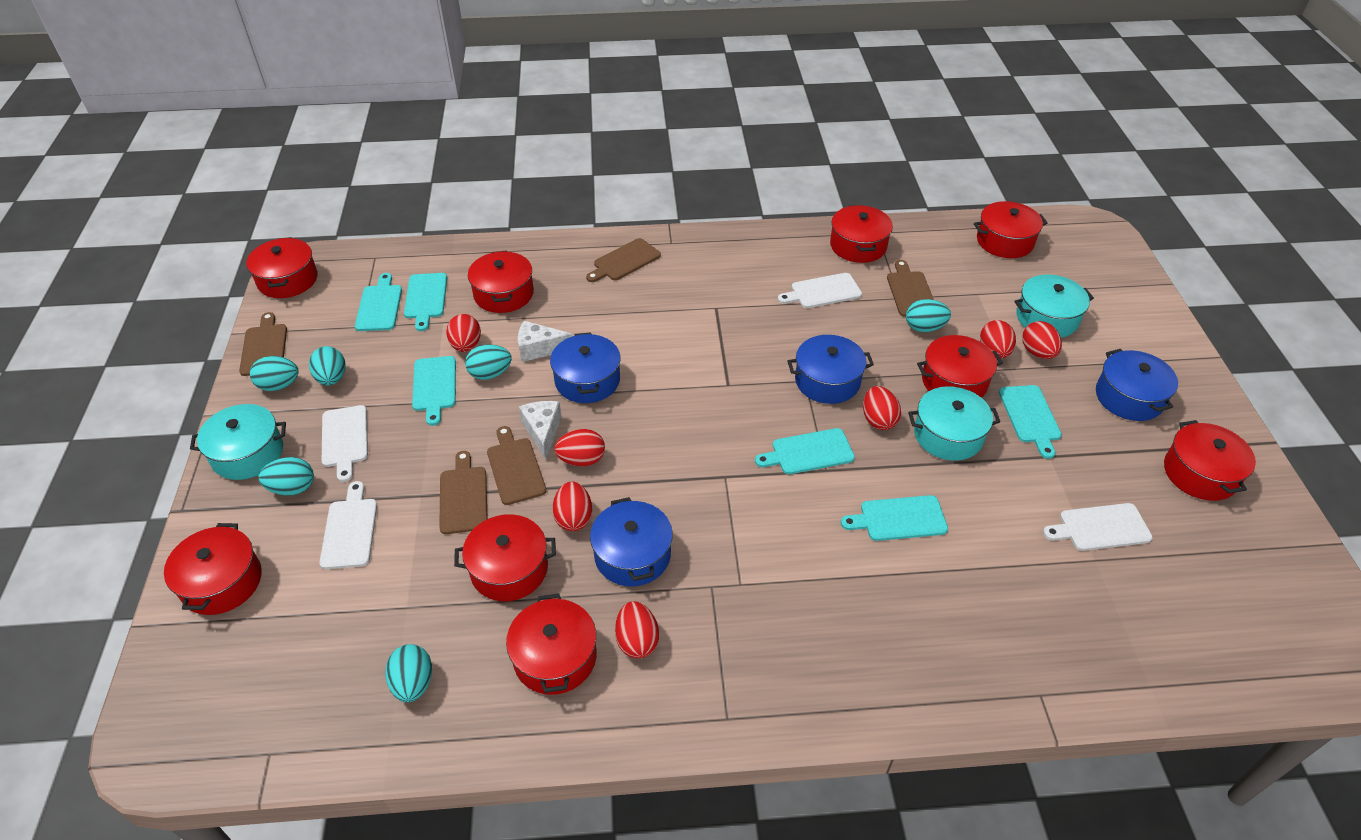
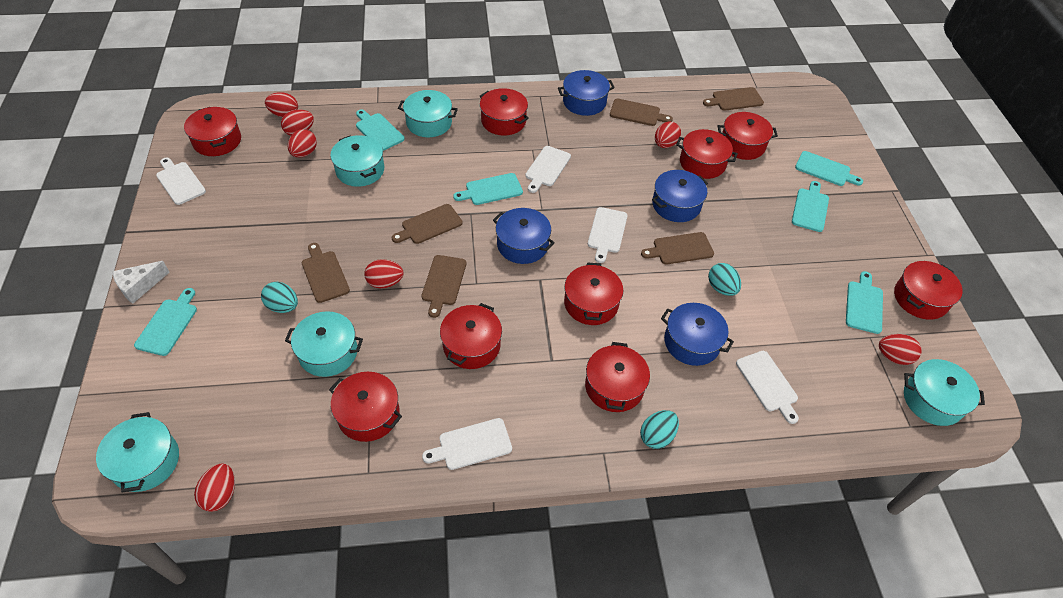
brown cutting board: 5 -> 6
turquoise egg: 6 -> 3
turquoise pot: 3 -> 5
white cheese: 2 -> 1
white cutting board: 4 -> 5

